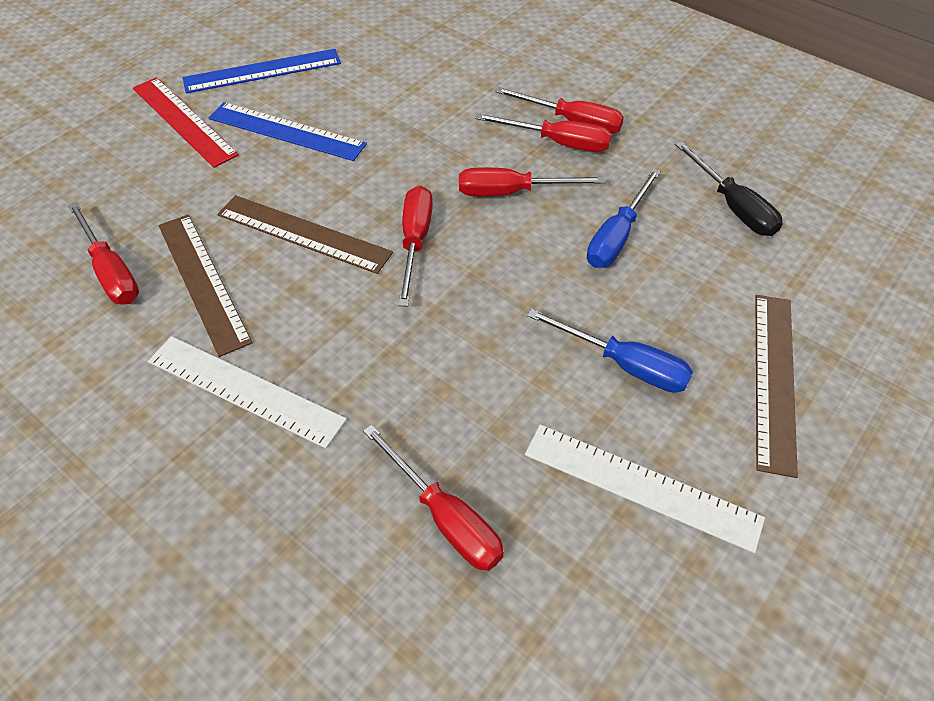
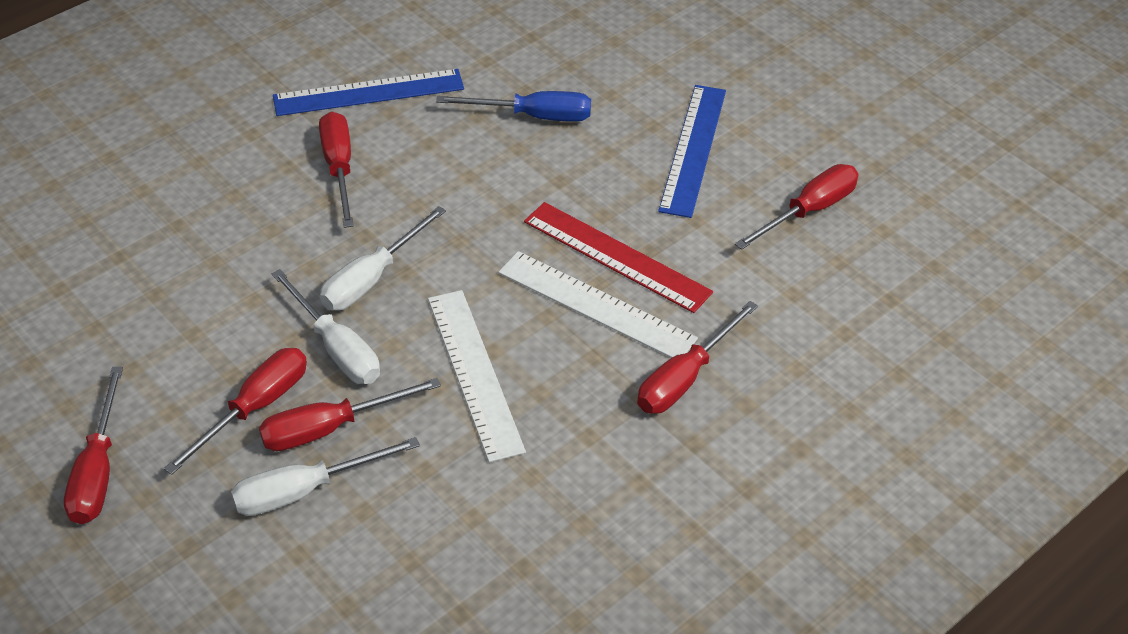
black screwdriver: 1 -> 0
blue screwdriver: 2 -> 1
brown ruler: 3 -> 0
white screwdriver: 0 -> 3

